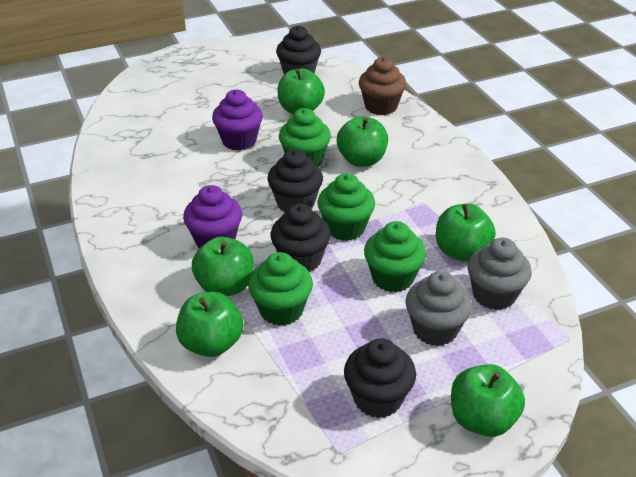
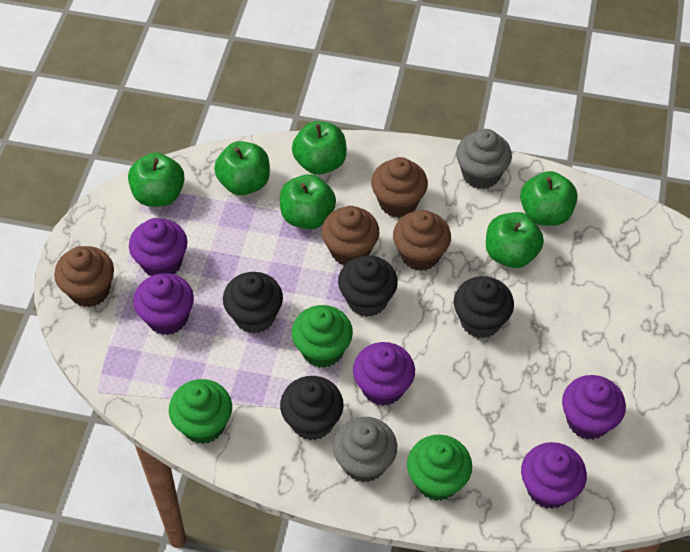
brown cupcake: 1 -> 4
green cupcake: 4 -> 3
purple cupcake: 2 -> 5

